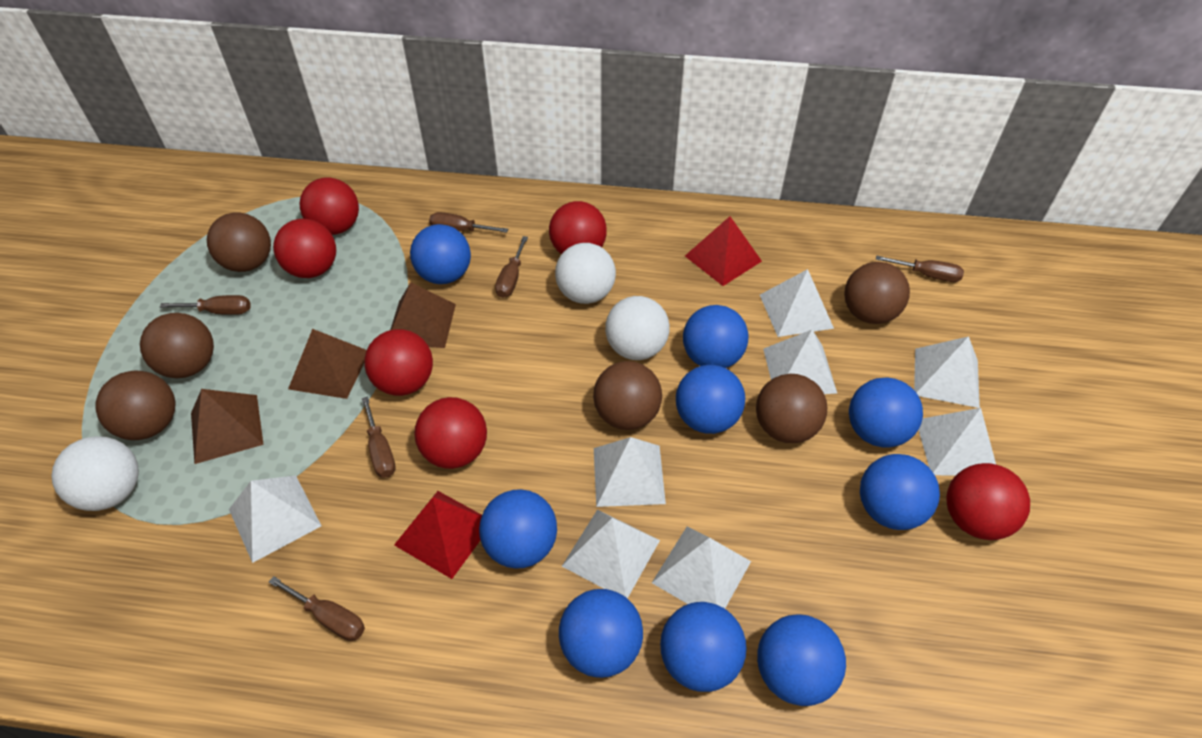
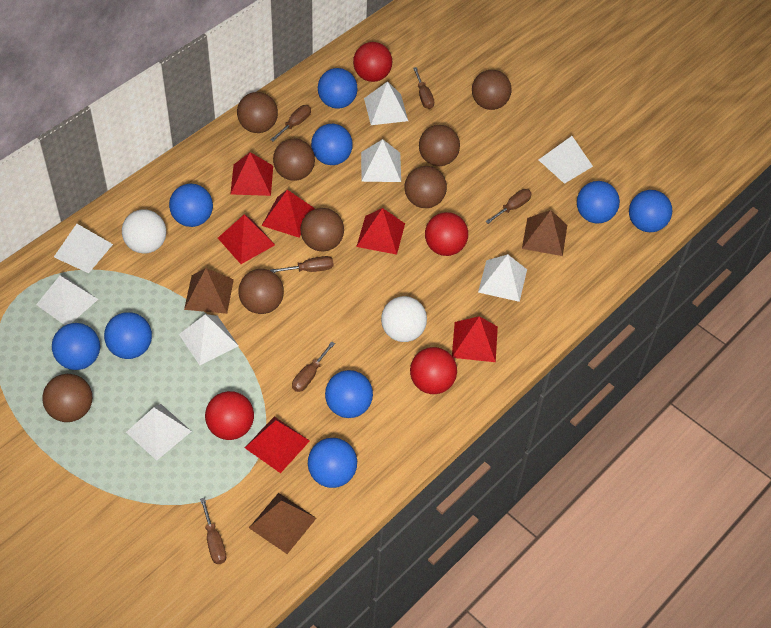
brown ball: 6 -> 8
red ball: 6 -> 4
red pyramid: 2 -> 6
white ball: 3 -> 2

